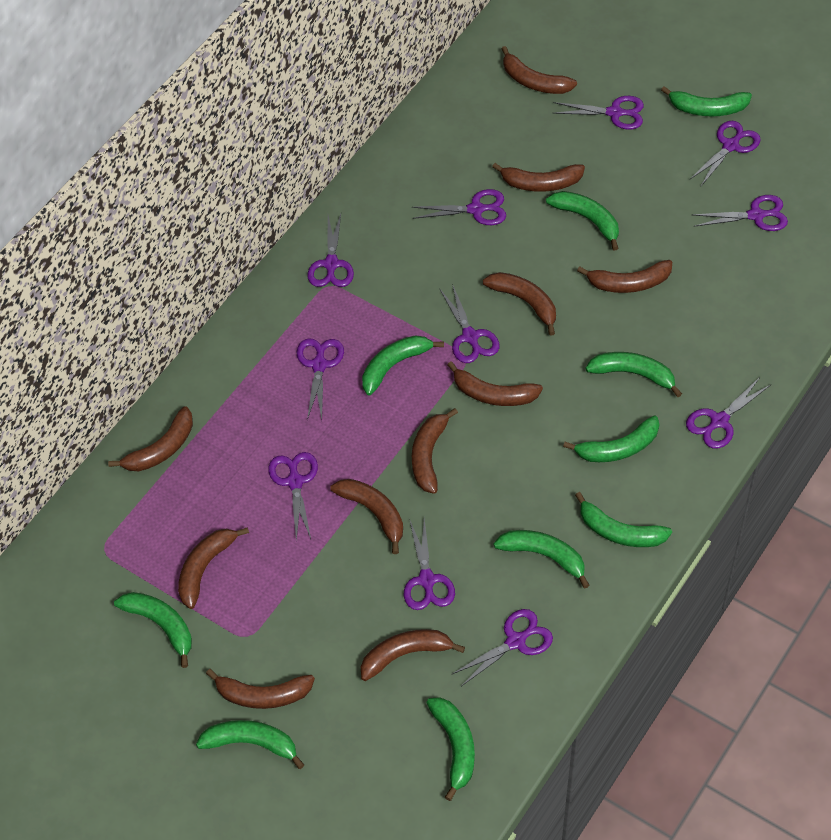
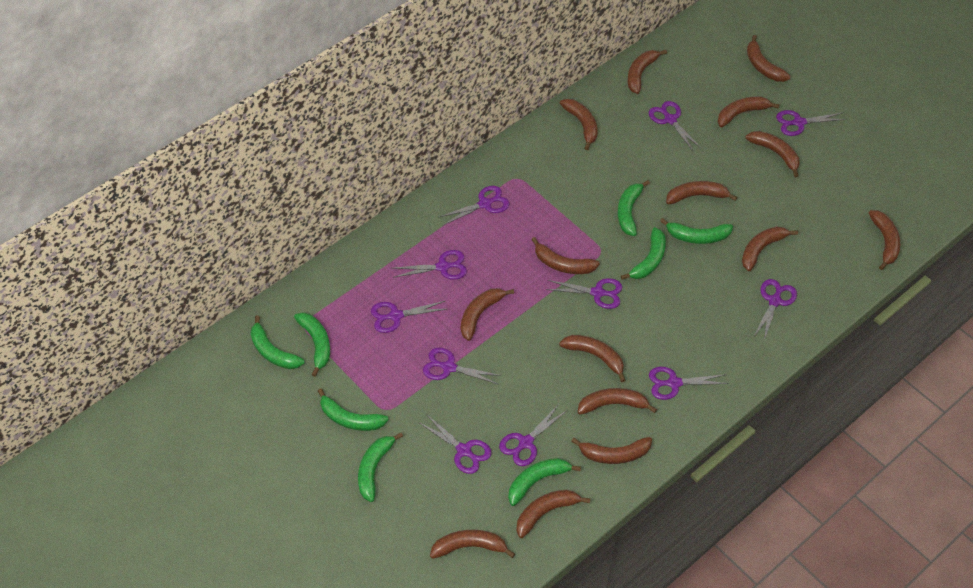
brown banana: 11 -> 15
green banana: 10 -> 8

